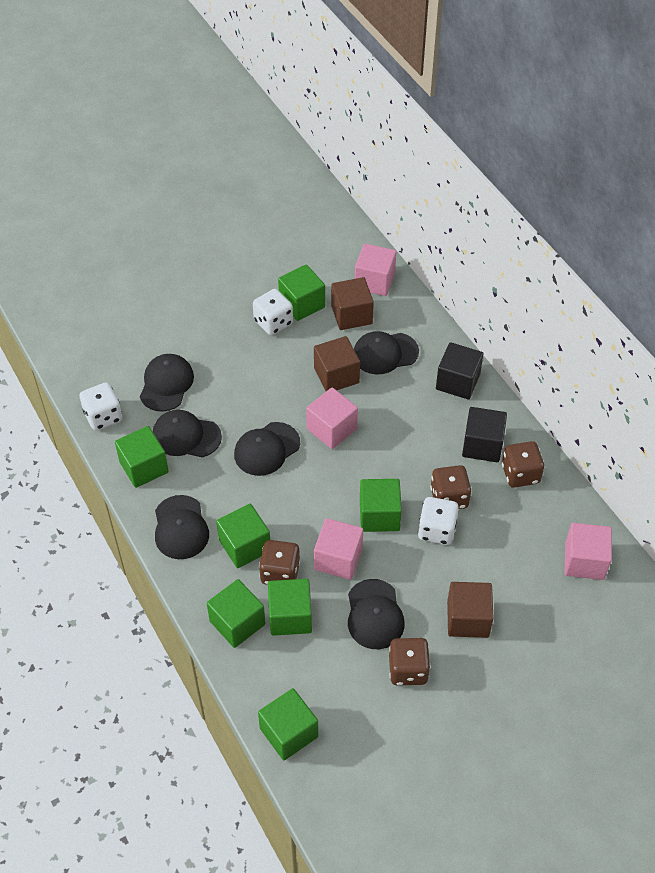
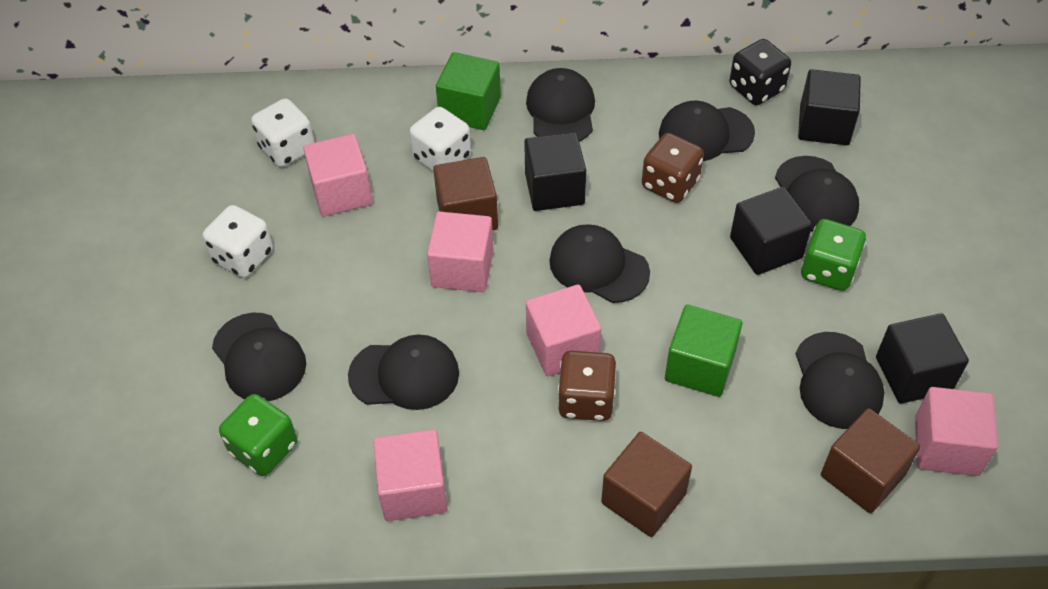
black cap: 6 -> 7
black cube: 2 -> 4
black dice: 0 -> 1
brown dice: 4 -> 2
green cube: 7 -> 2
green dice: 0 -> 2
pink cube: 4 -> 5

